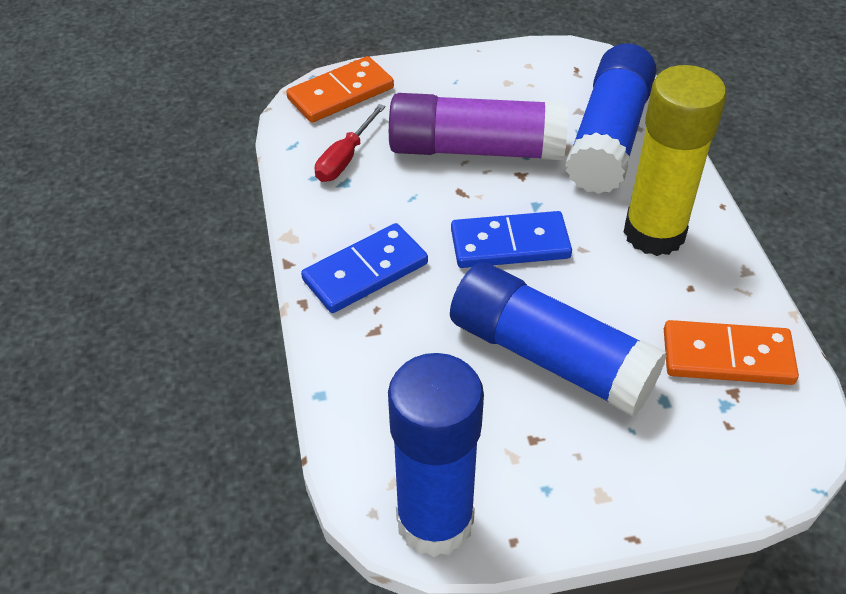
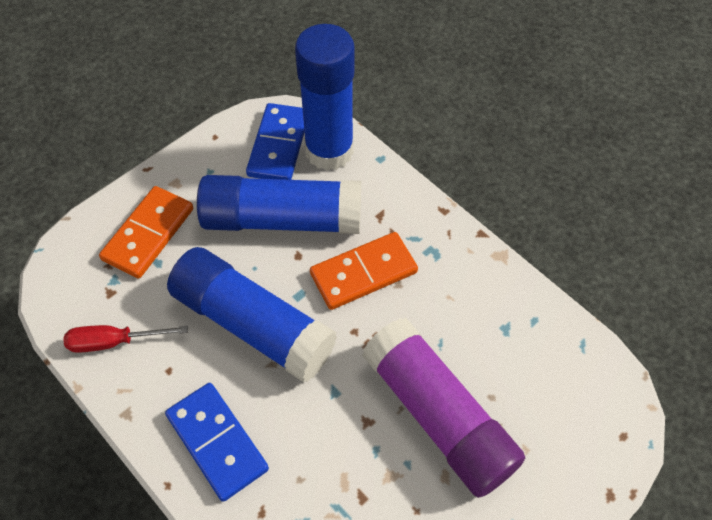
yellow glue stick: 1 -> 0

